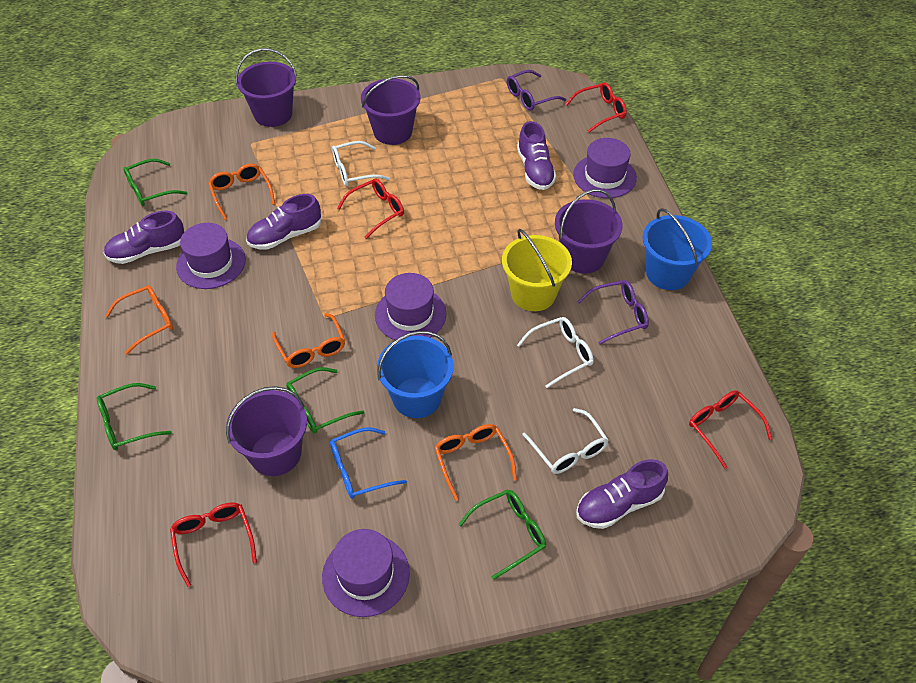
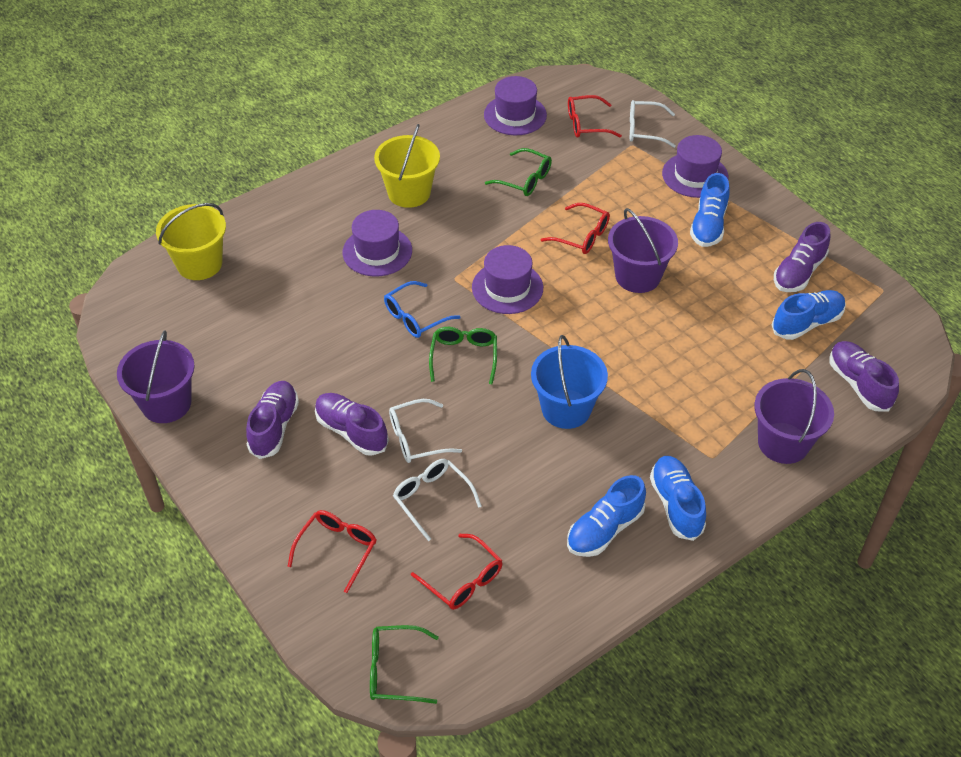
blue bucket: 2 -> 1
blue shoe: 0 -> 4
green glasses: 4 -> 3
orange glasses: 4 -> 0
purple bucket: 4 -> 3
purple glasses: 2 -> 0
yellow bucket: 1 -> 2

